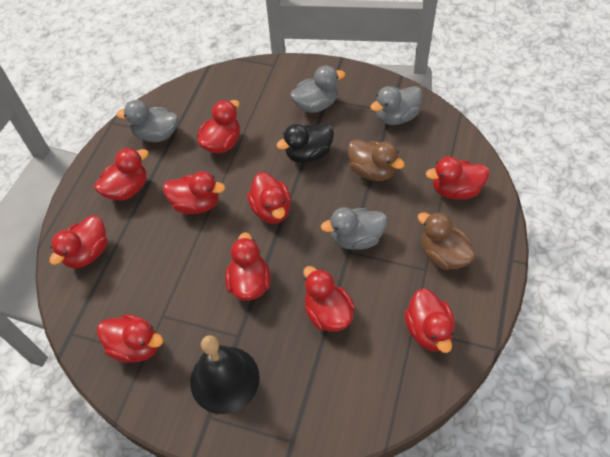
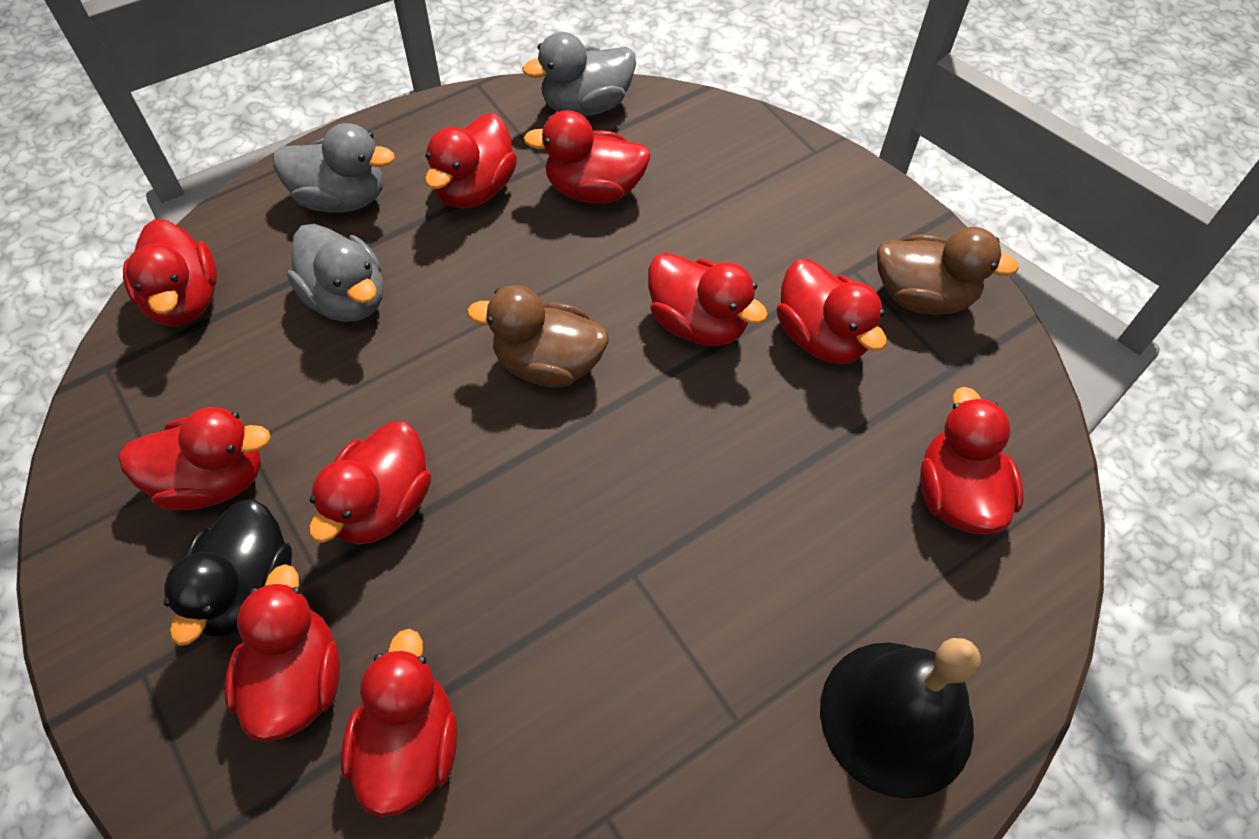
grey duck: 4 -> 3

